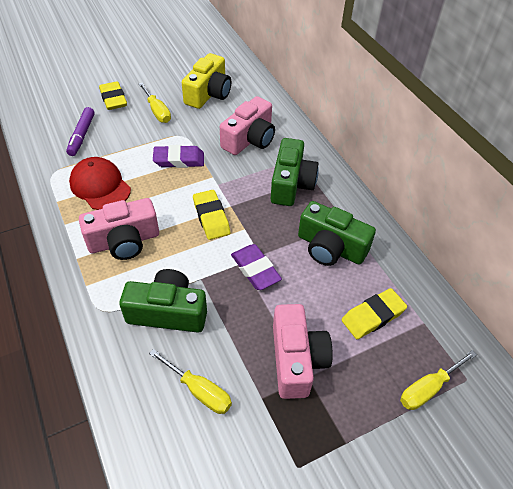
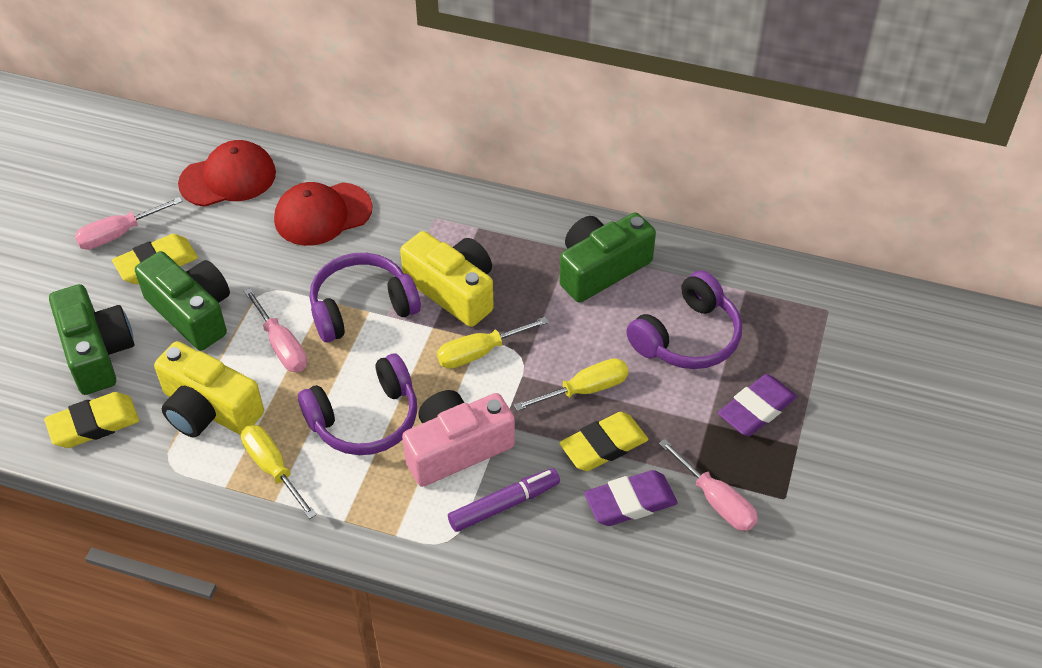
pink camera: 3 -> 1
pink screwdriver: 0 -> 3
purple headphones: 0 -> 3
red cap: 1 -> 2
yellow camera: 1 -> 2

